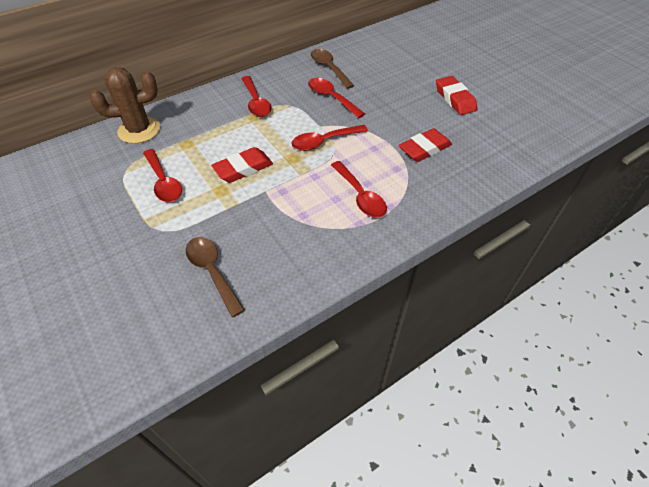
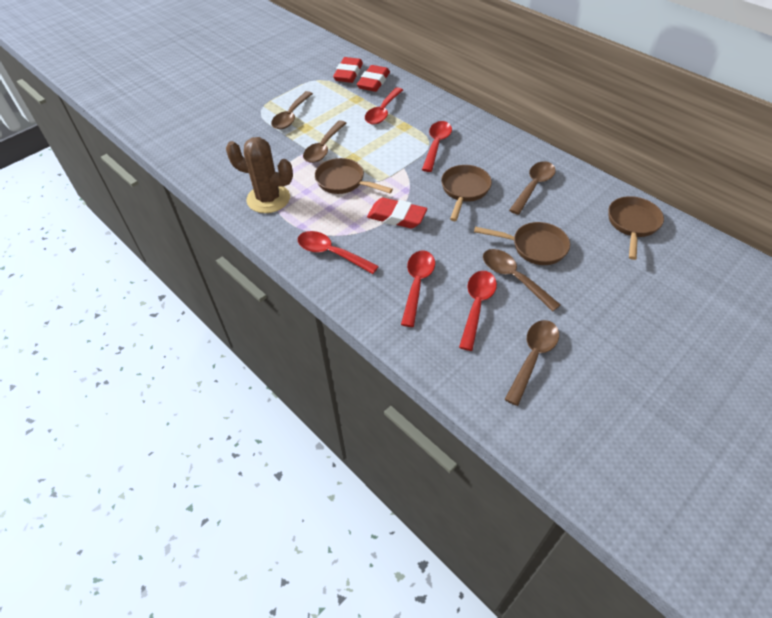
brown pan: 0 -> 4
brown spoon: 2 -> 5

